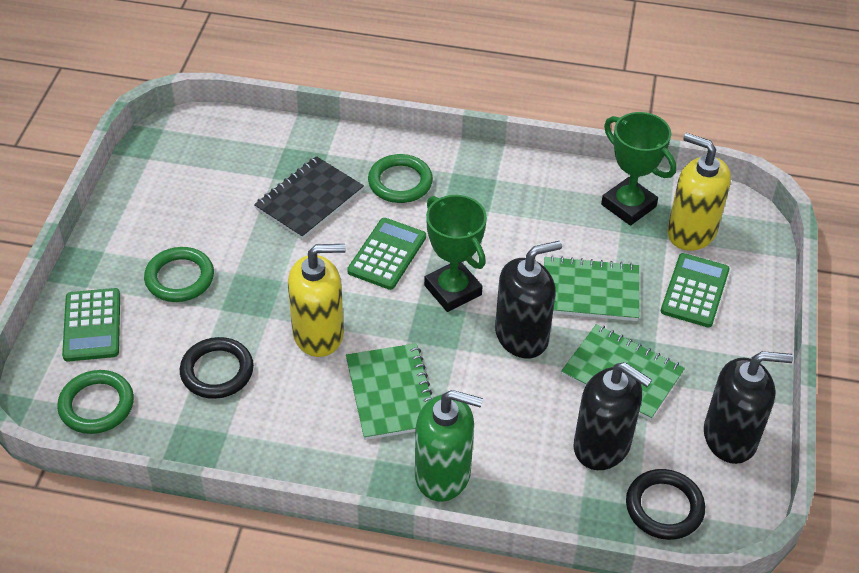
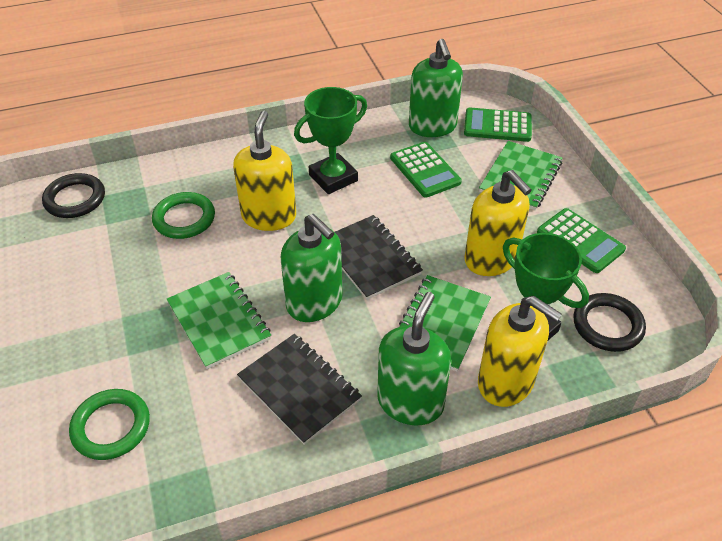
black notebook: 1 -> 2
black soap dispenser: 3 -> 0
green ring: 3 -> 2
green soap dispenser: 1 -> 3
yellow soap dispenser: 2 -> 3

